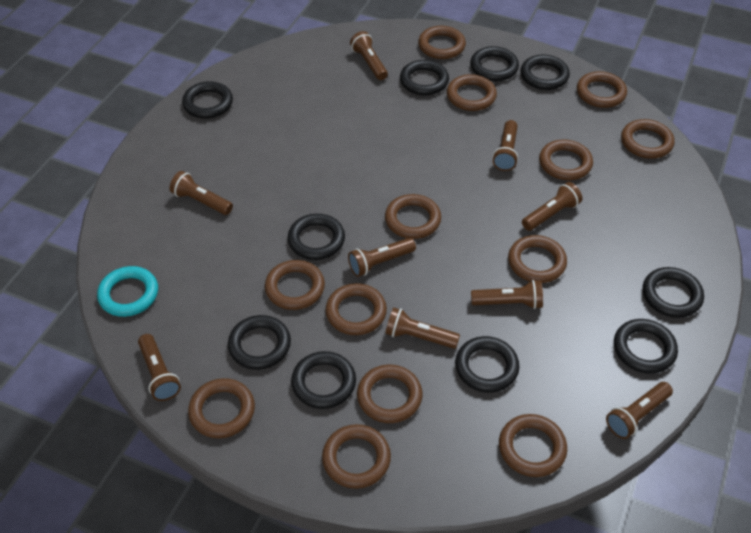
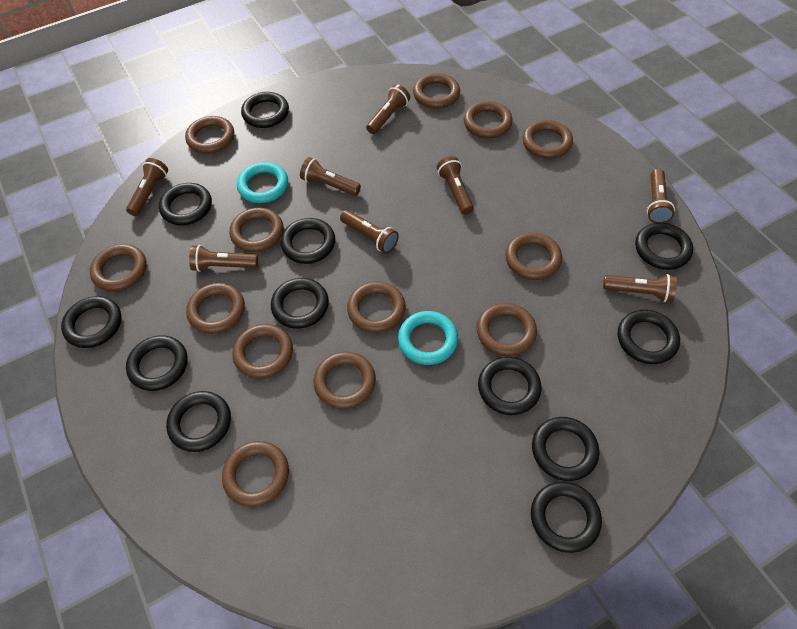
black ring: 10 -> 12
brown flashlight: 9 -> 8
turquoise ring: 1 -> 2

